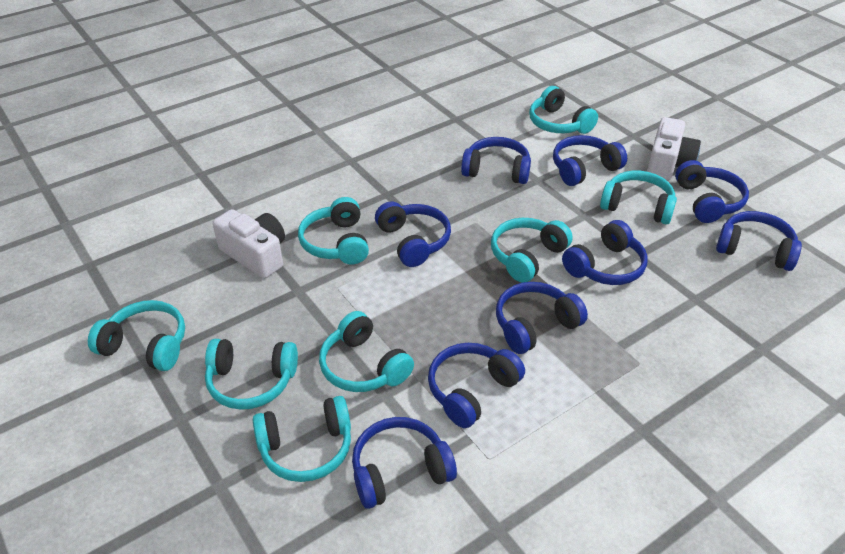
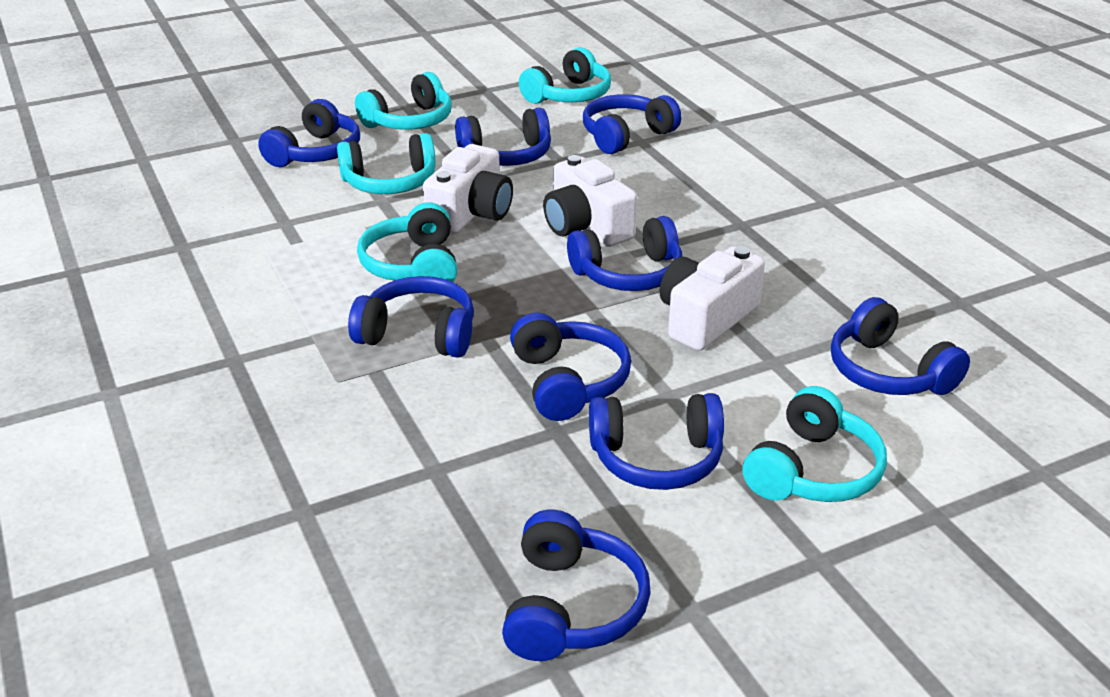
turquoise headphones: 8 -> 5
white camera: 2 -> 3

